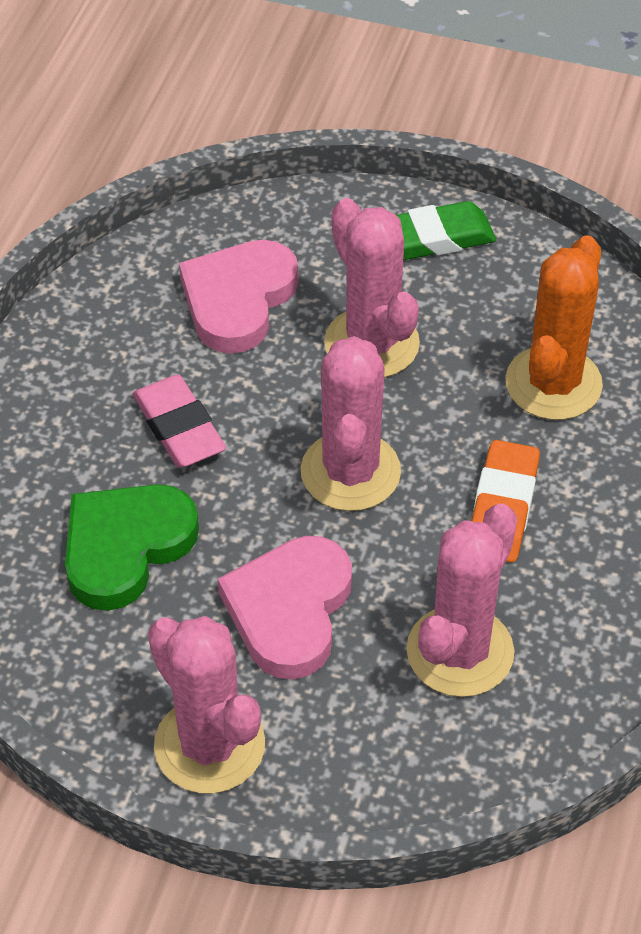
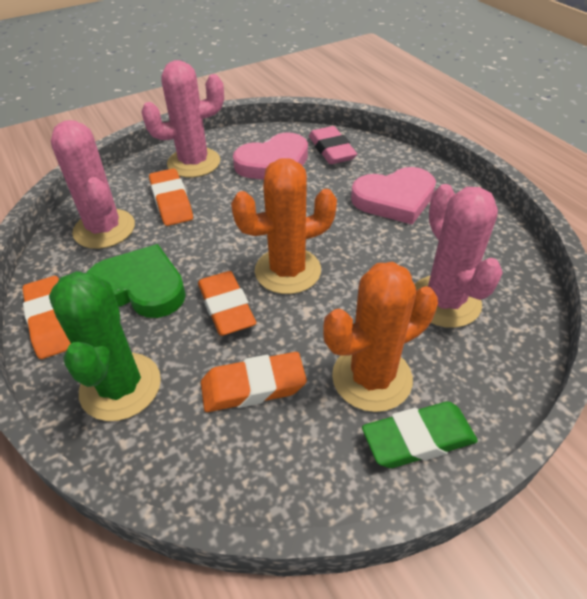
green cactus: 0 -> 1
orange cactus: 1 -> 2
orange eraser: 1 -> 4
pink cactus: 4 -> 3

